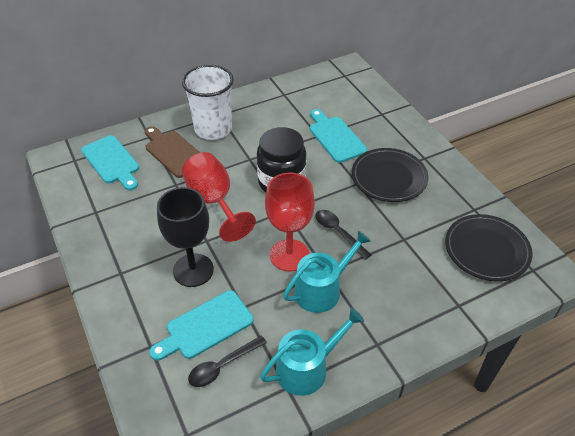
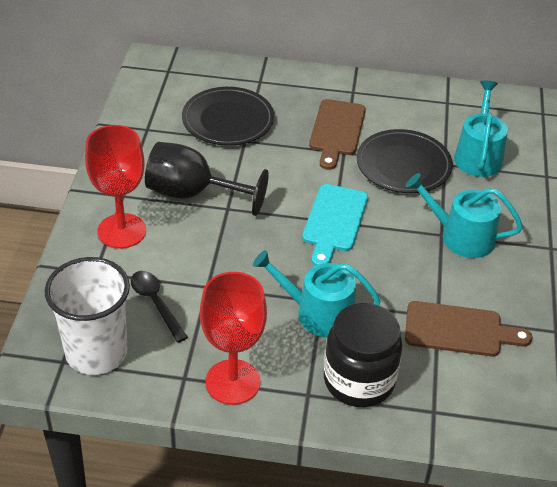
black spoon: 2 -> 1
brown cutting board: 1 -> 2
turquoise cutting board: 3 -> 1
turquoise watering can: 2 -> 3

